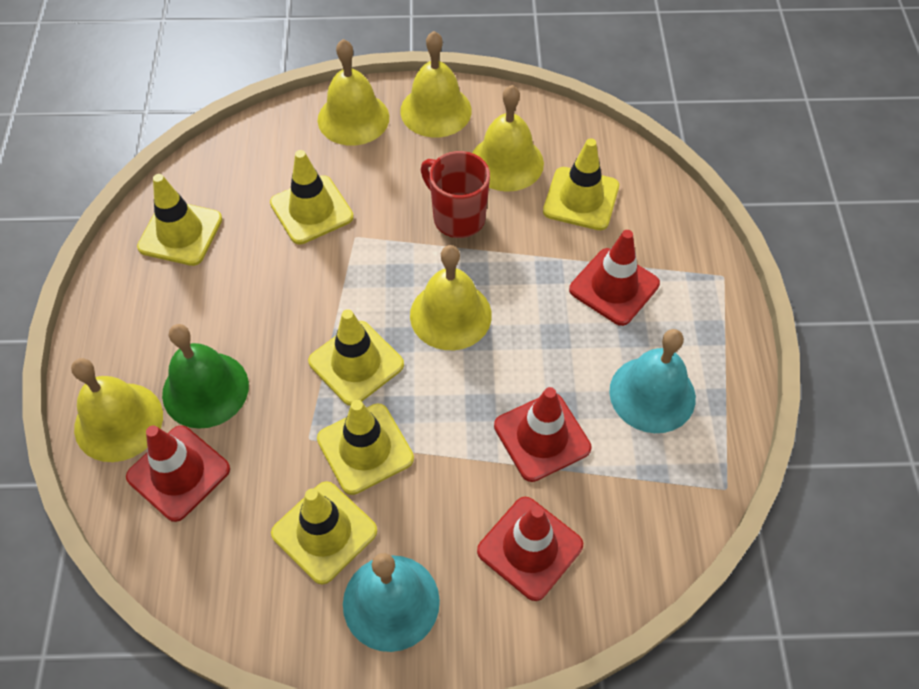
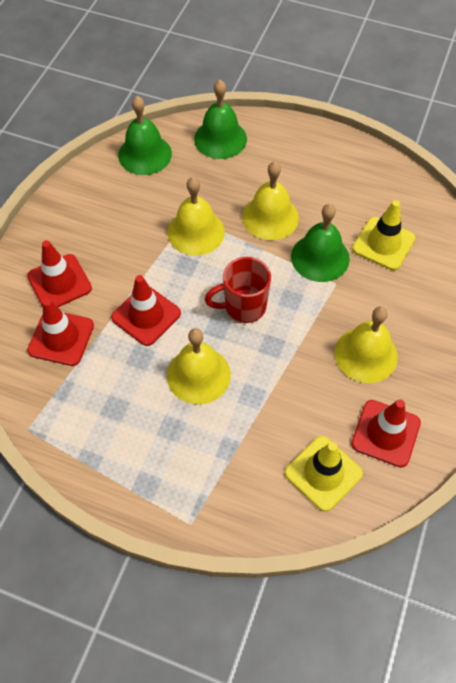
green bell: 1 -> 3
turquoise bell: 2 -> 0
yellow bell: 5 -> 4
yellow traffic cone: 6 -> 2

